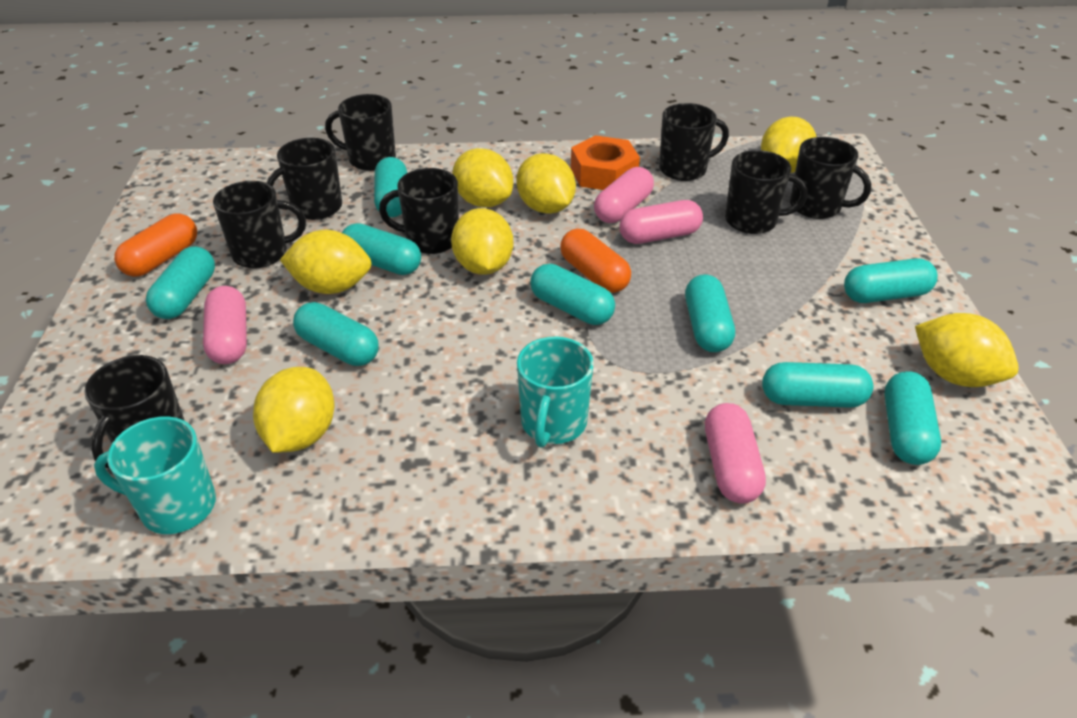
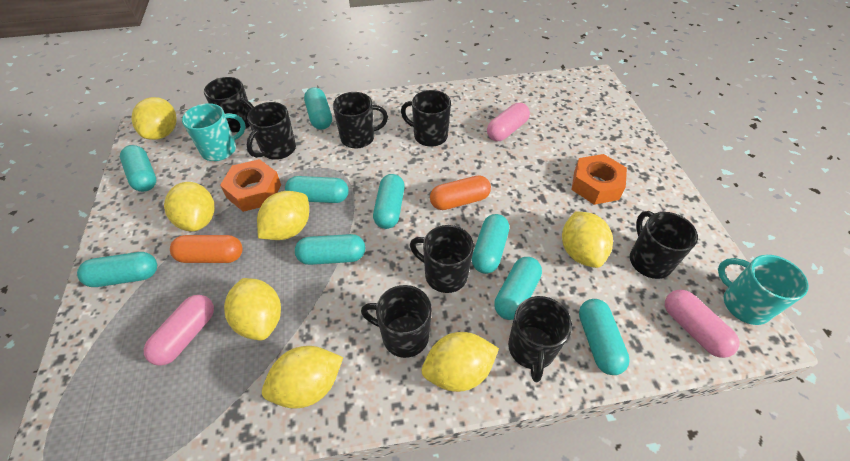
orange nut: 1 -> 2
pink capsule: 4 -> 3

